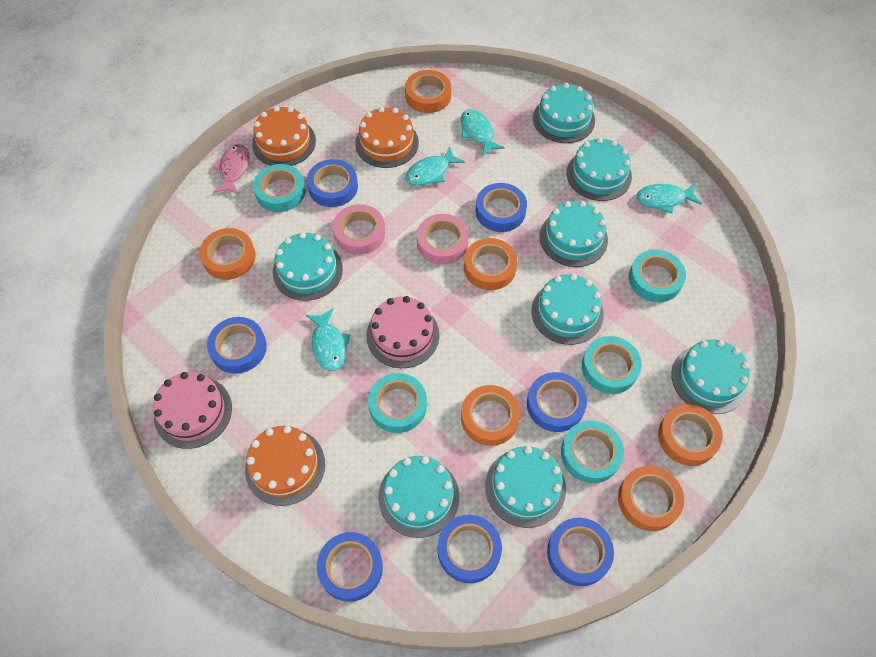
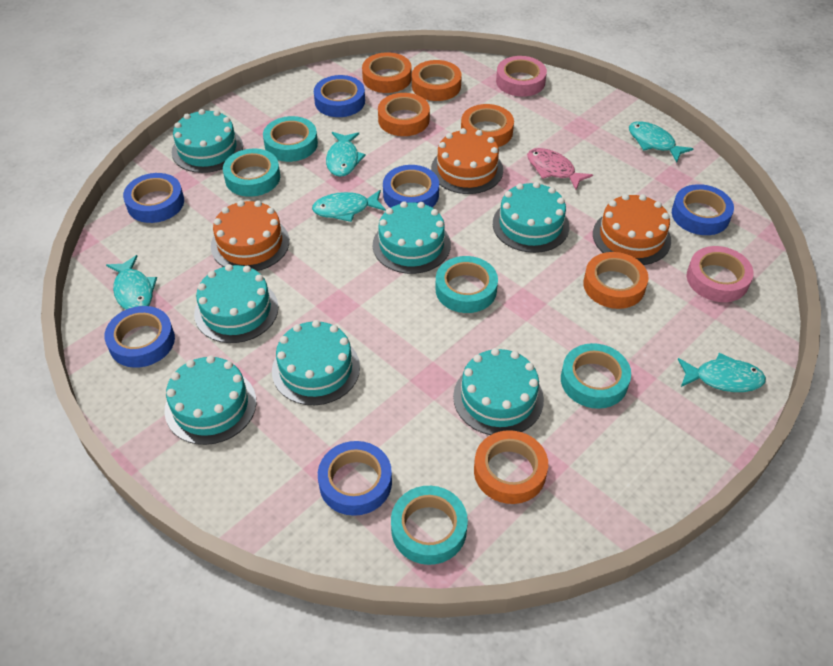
blue tape: 7 -> 6
pink cake: 2 -> 0
turquoise cake: 8 -> 7
turquoise fish: 4 -> 5

